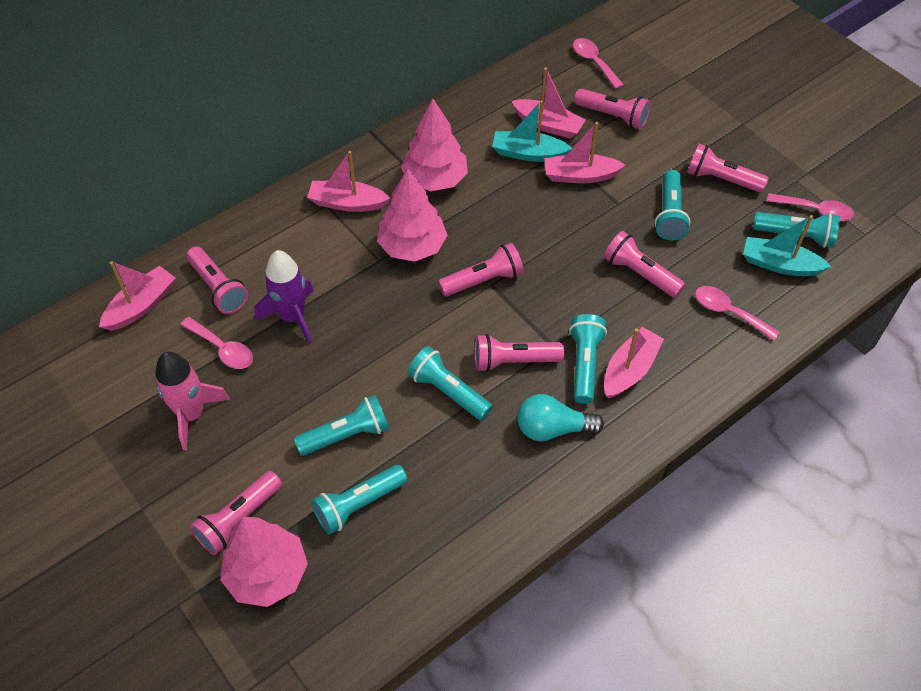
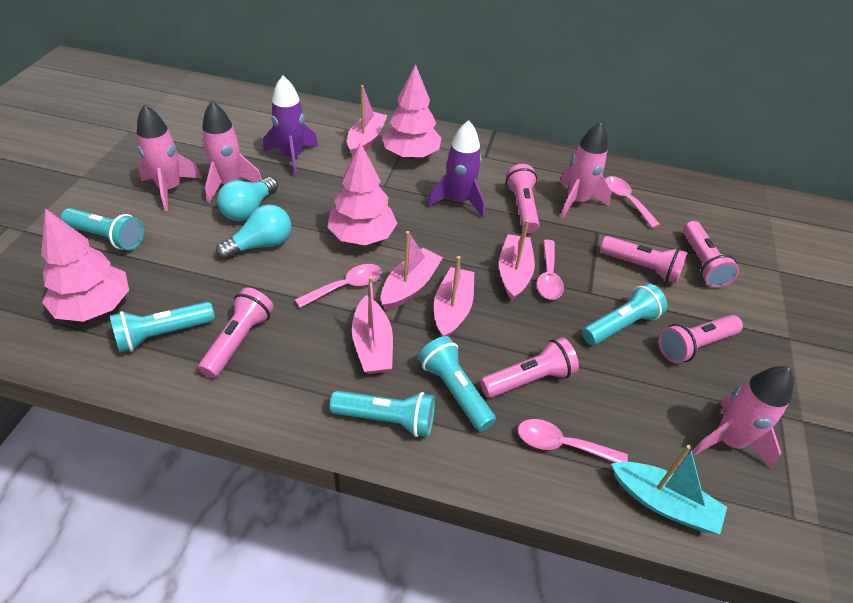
pink flashlight: 7 -> 6
pink rocket: 1 -> 4
purple rocket: 1 -> 2
turquoise boat: 2 -> 1
turquoise flashlight: 6 -> 5
turquoise light bulb: 1 -> 2

